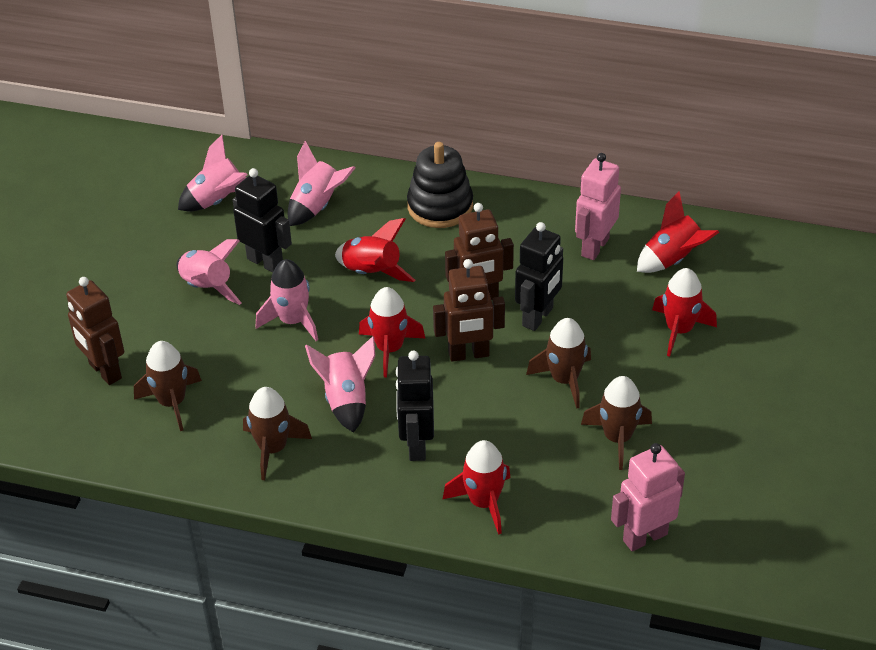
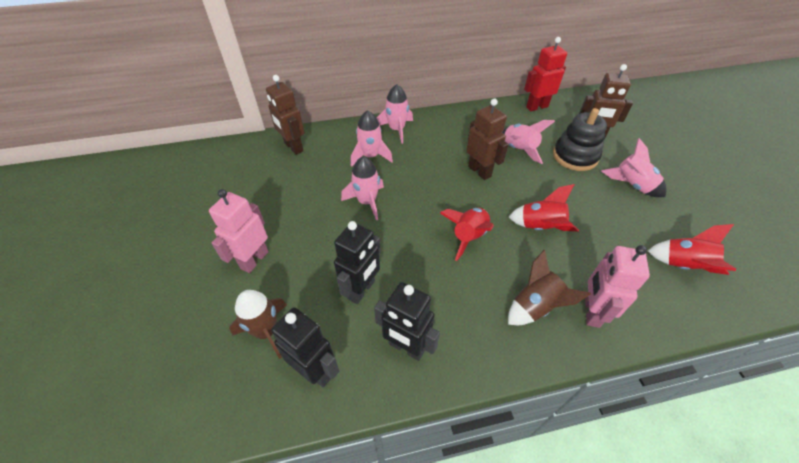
brown rocket: 4 -> 2
red robot: 0 -> 1
red rocket: 5 -> 3

